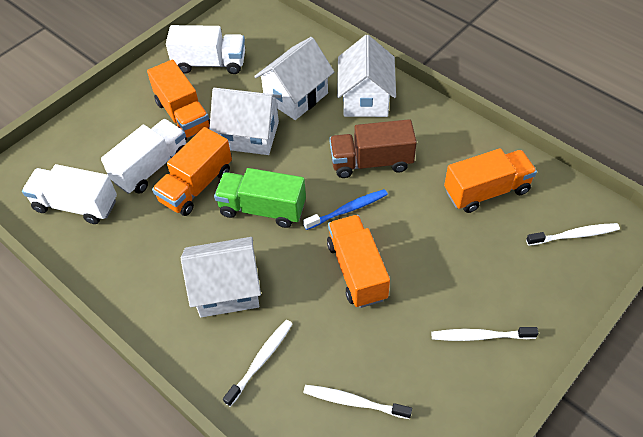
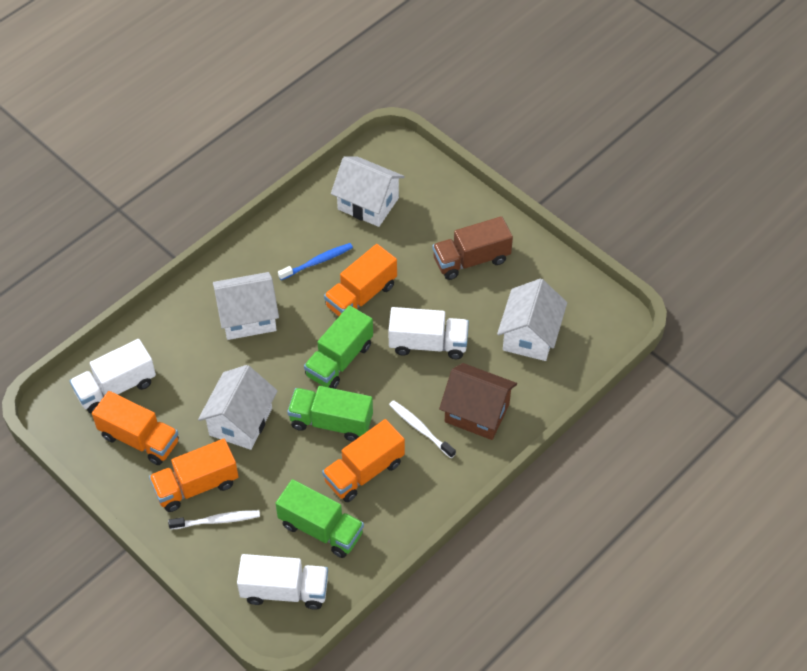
brown house: 0 -> 1
green truck: 1 -> 3
white toothbrush: 4 -> 2

